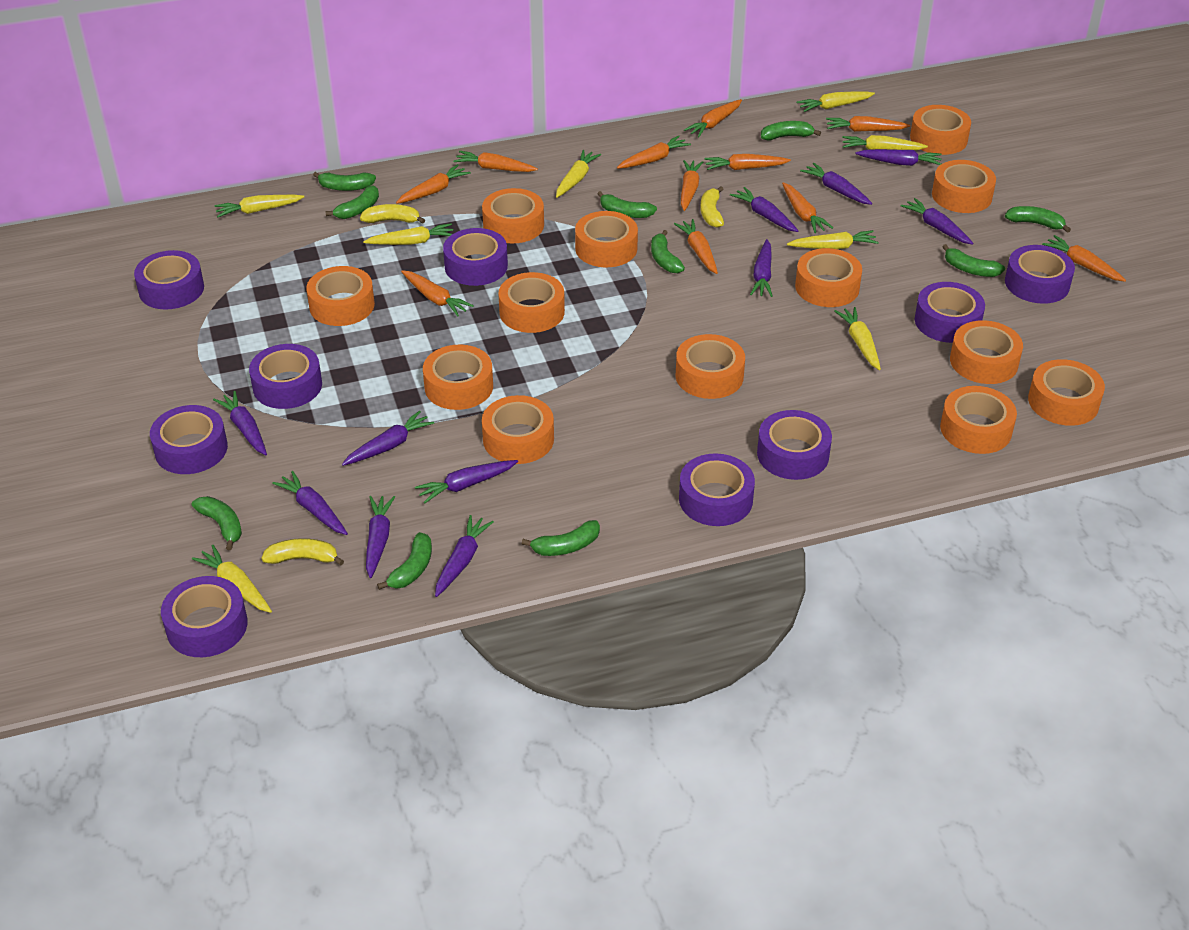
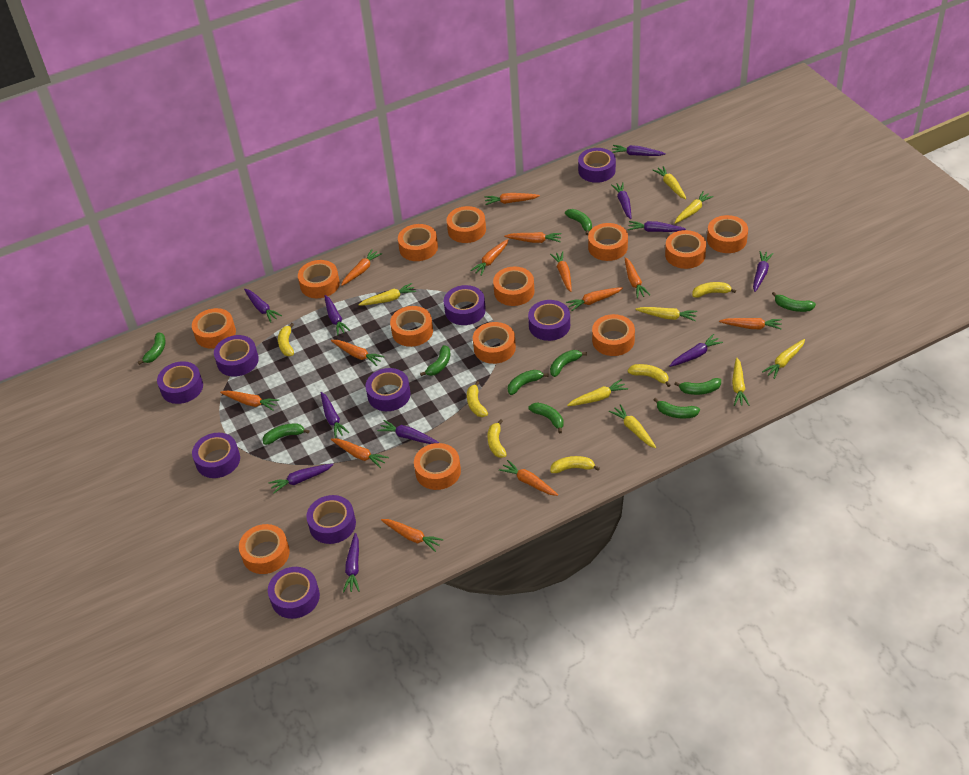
orange carrot: 11 -> 13
yellow banana: 3 -> 6

